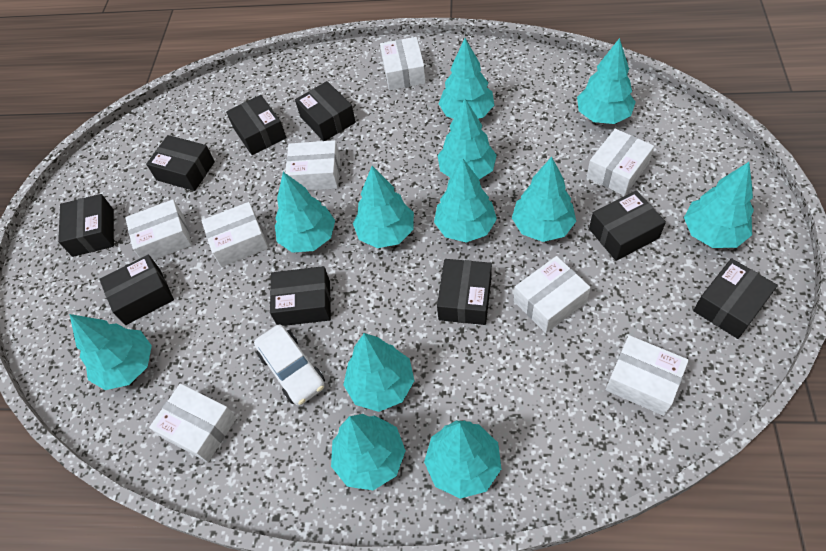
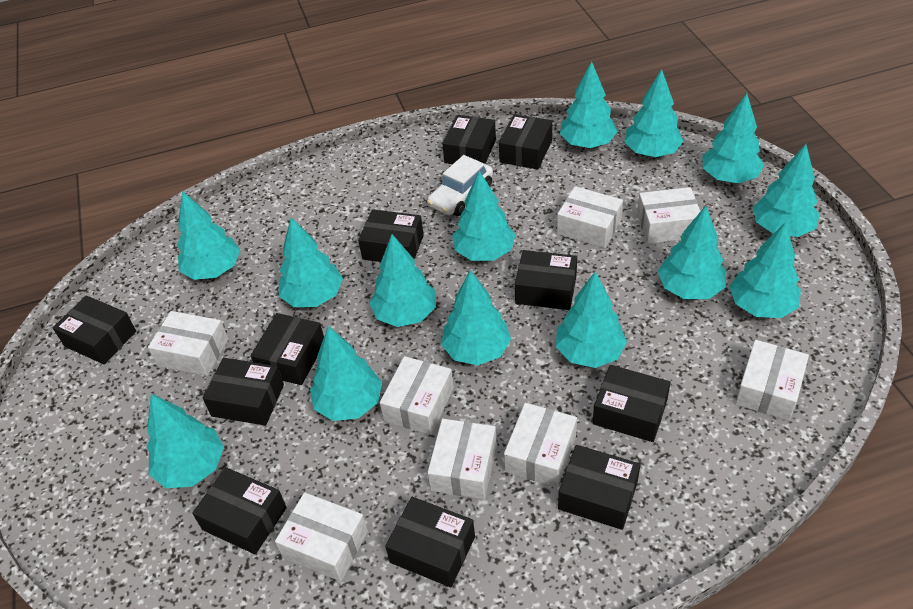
black box: 9 -> 11
turquoise tree: 12 -> 14

